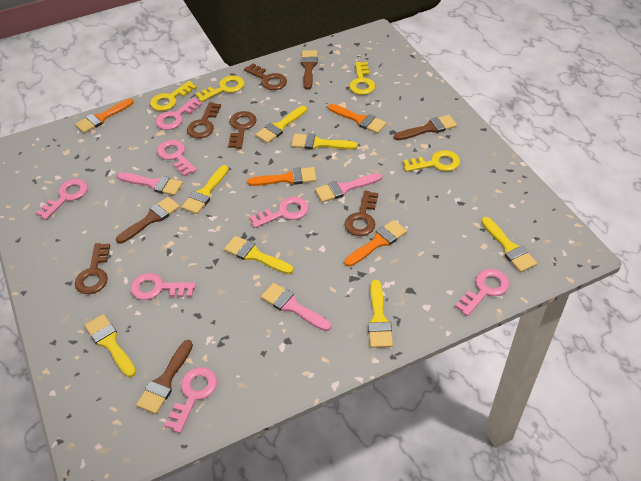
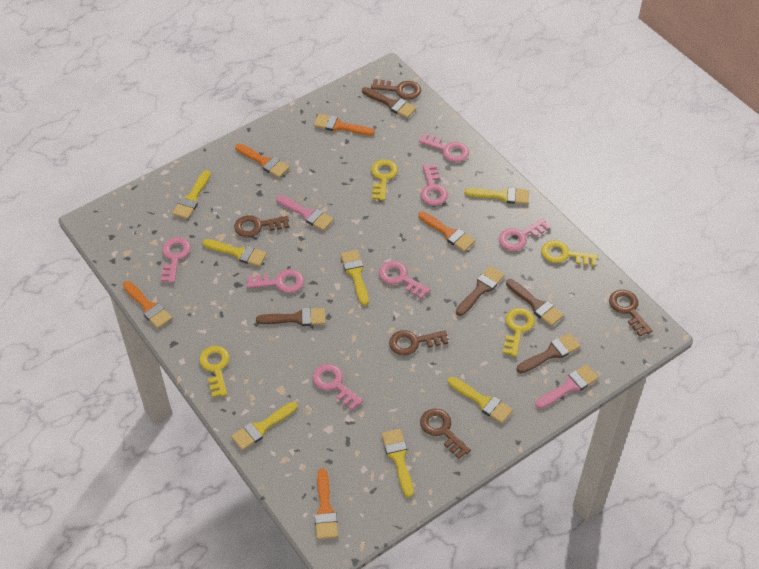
brown brush: 4 -> 5
orange brush: 4 -> 5
pink brush: 3 -> 2

